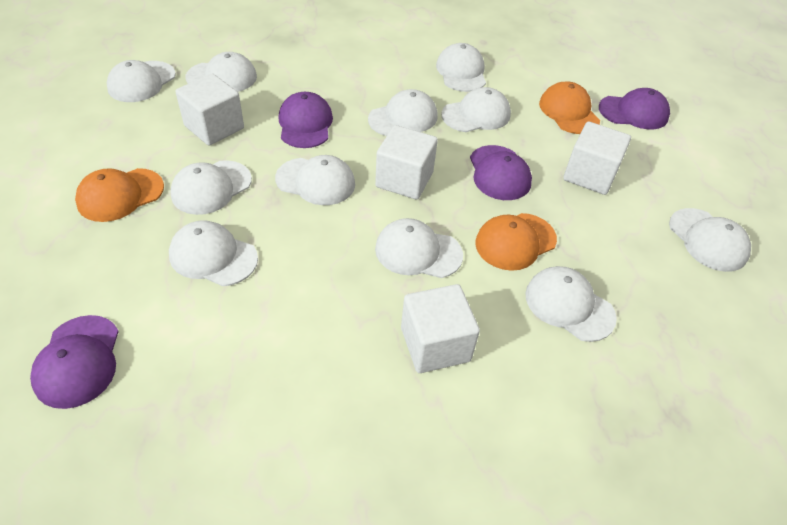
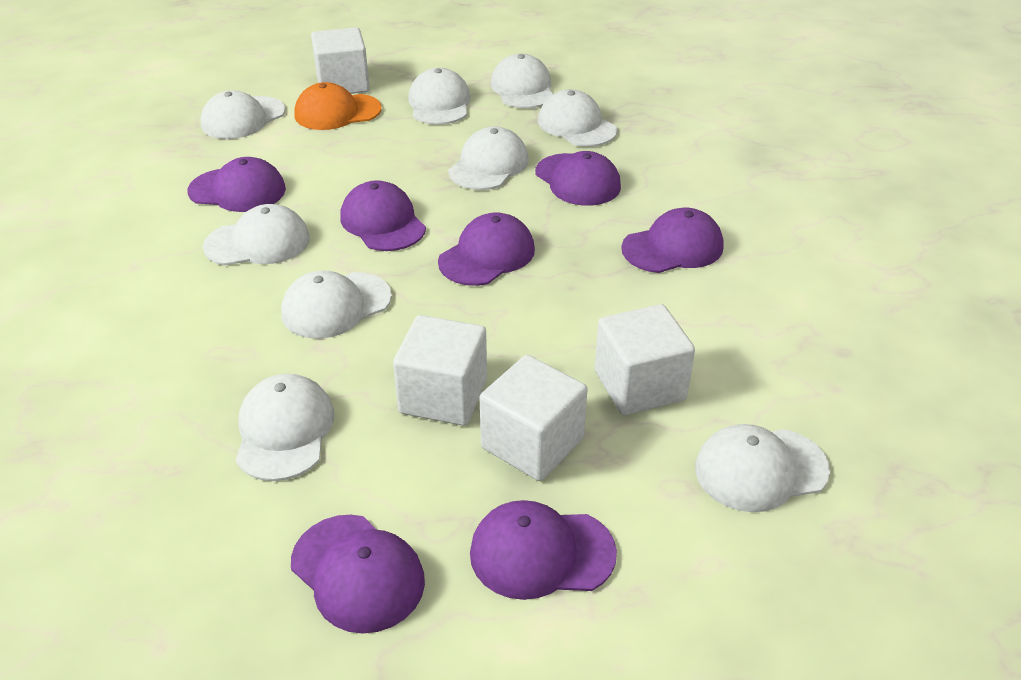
orange cap: 3 -> 1
purple cap: 4 -> 7
white cap: 11 -> 9

